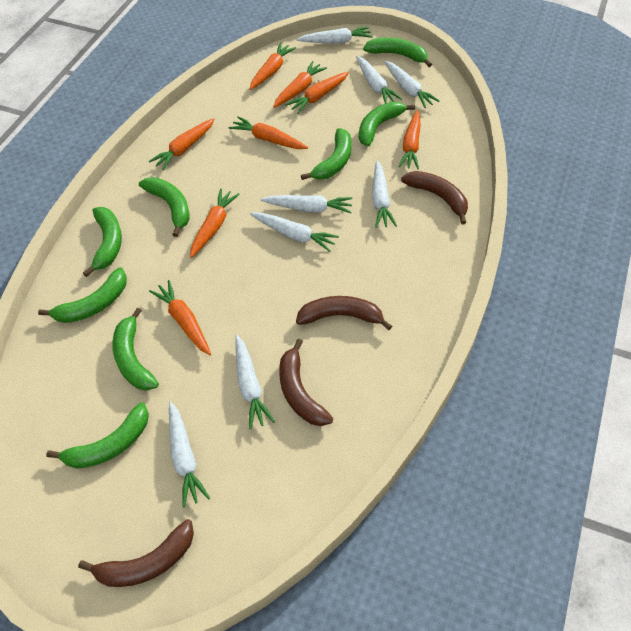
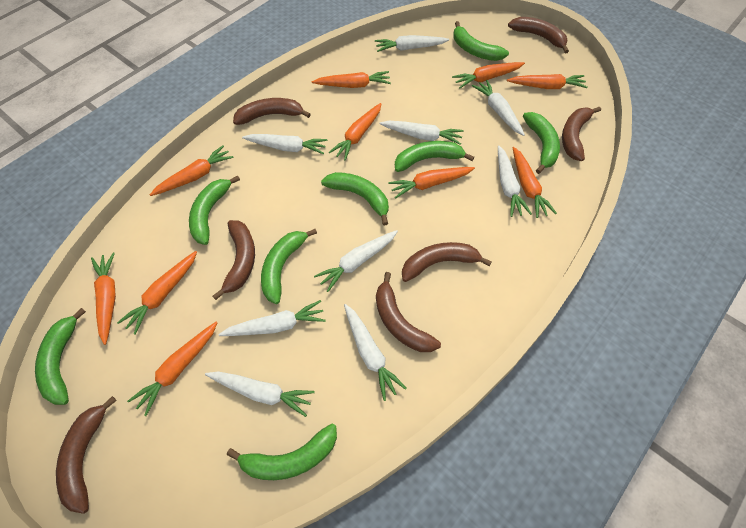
brown banana: 4 -> 7
orange carrot: 8 -> 10
white carrot: 8 -> 9

